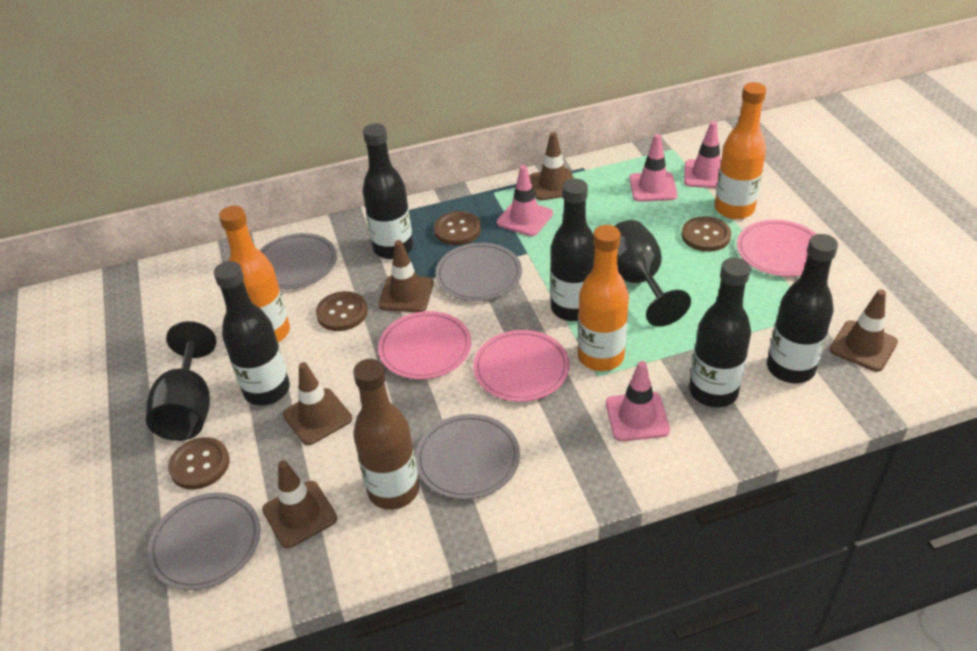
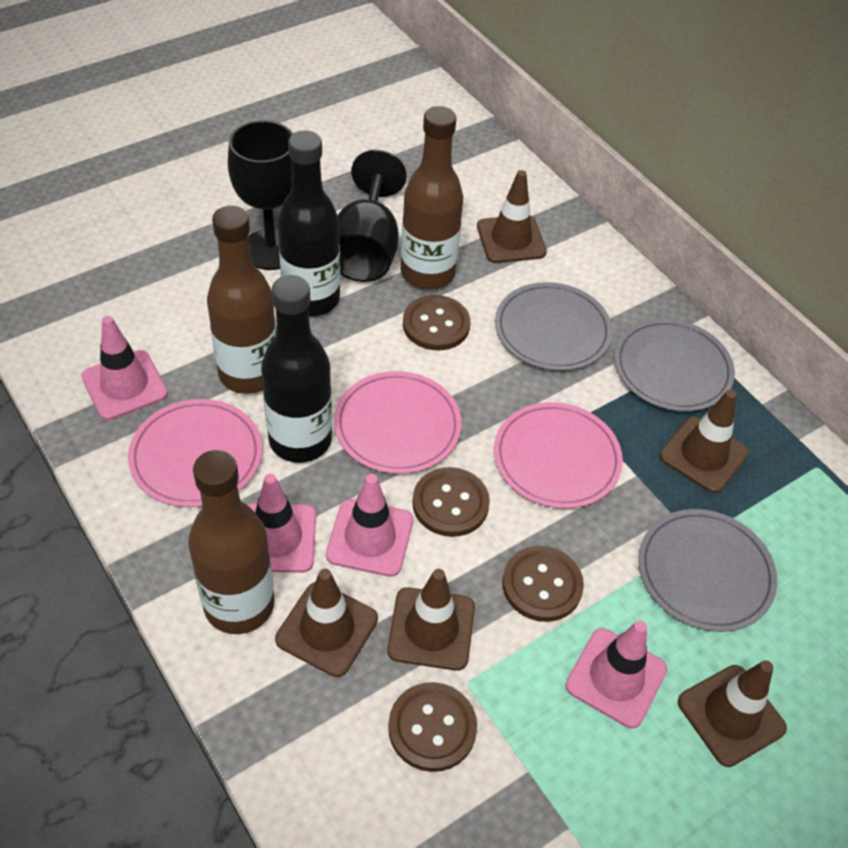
black bottle: 5 -> 2
brown bottle: 1 -> 3
grey plate: 4 -> 3
orange bottle: 3 -> 0

